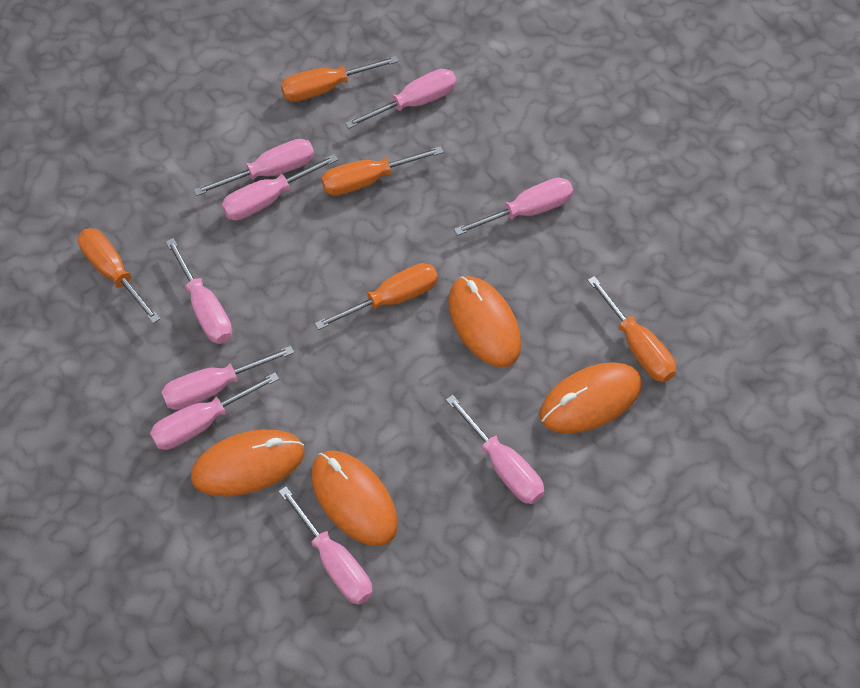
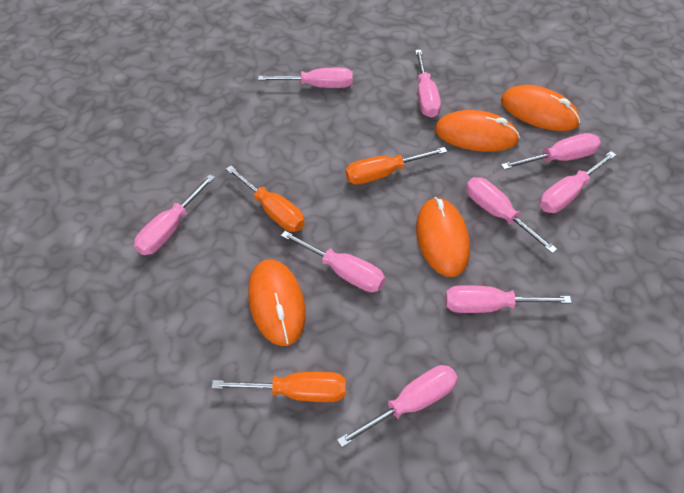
orange screwdriver: 5 -> 3

